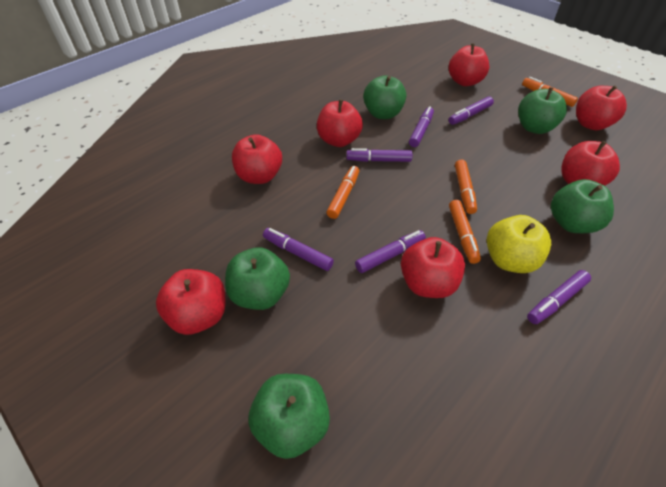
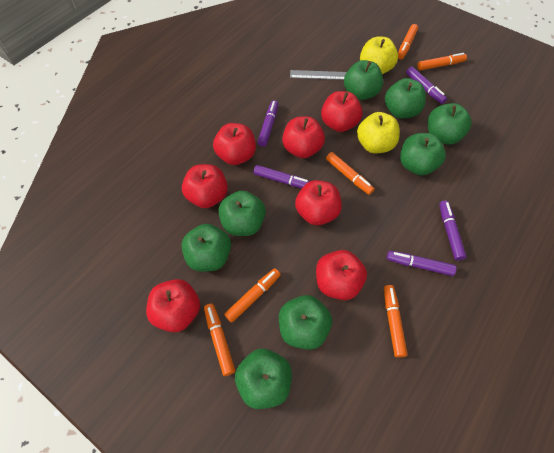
green apple: 5 -> 8
grey ruler: 0 -> 1
orange marker: 4 -> 6
purple marker: 6 -> 5
yellow apple: 1 -> 2

